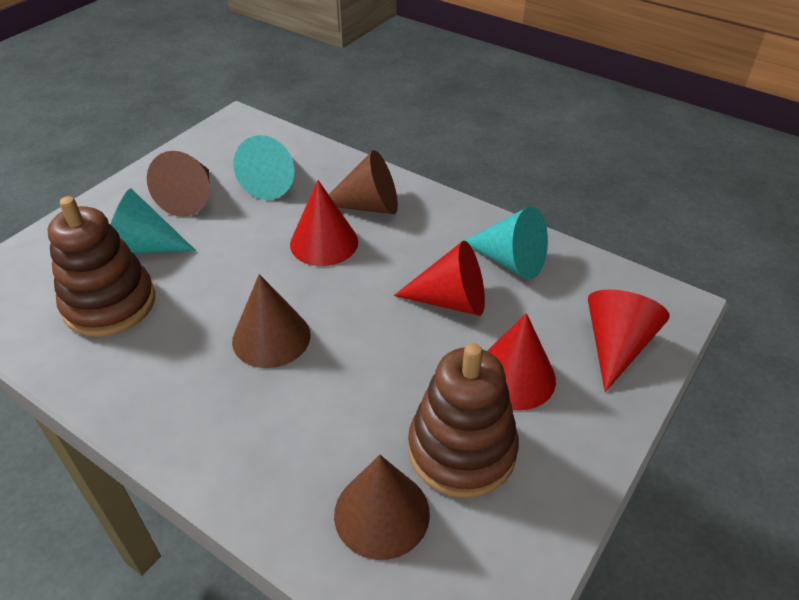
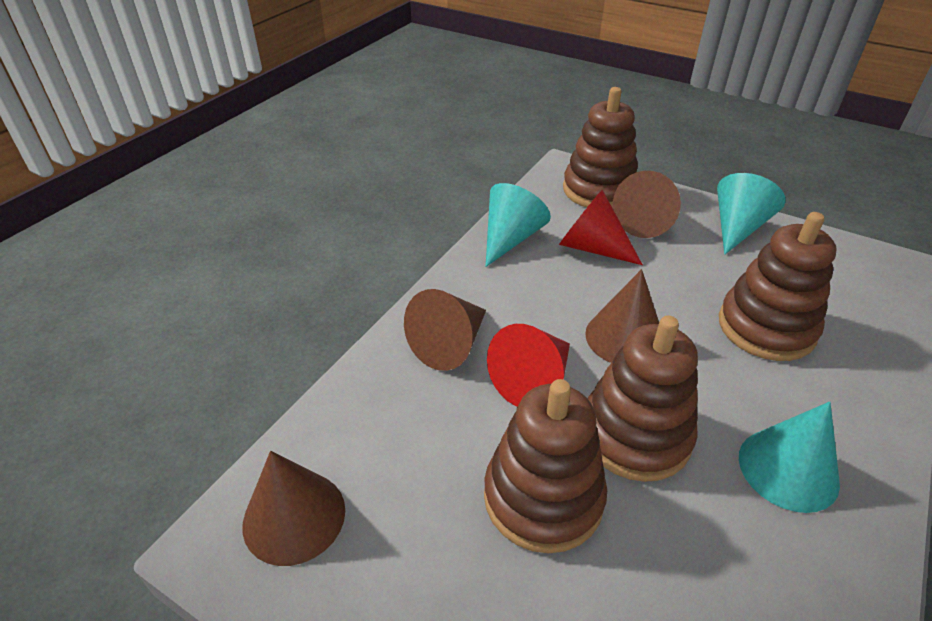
brown stacking toy: 2 -> 4
red cone: 4 -> 2

